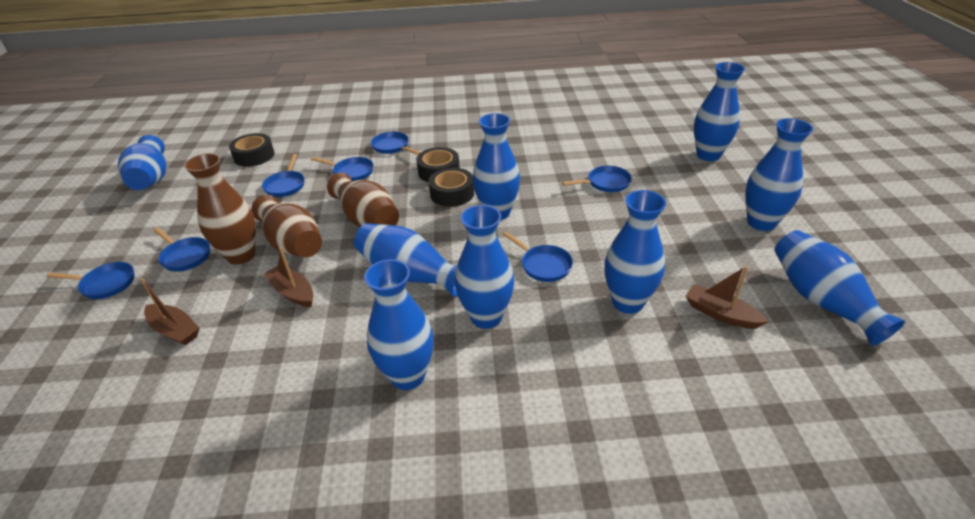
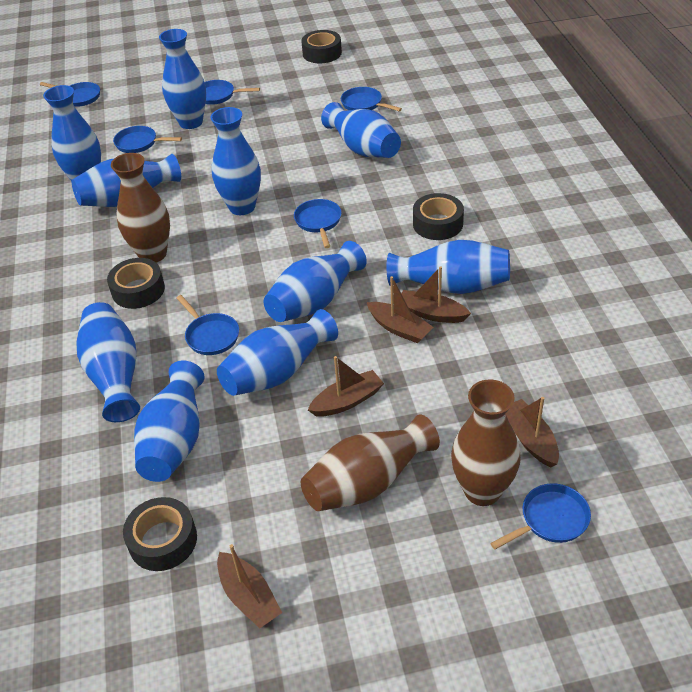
black tape: 3 -> 4
blue vase: 9 -> 10
brown boat: 3 -> 5

